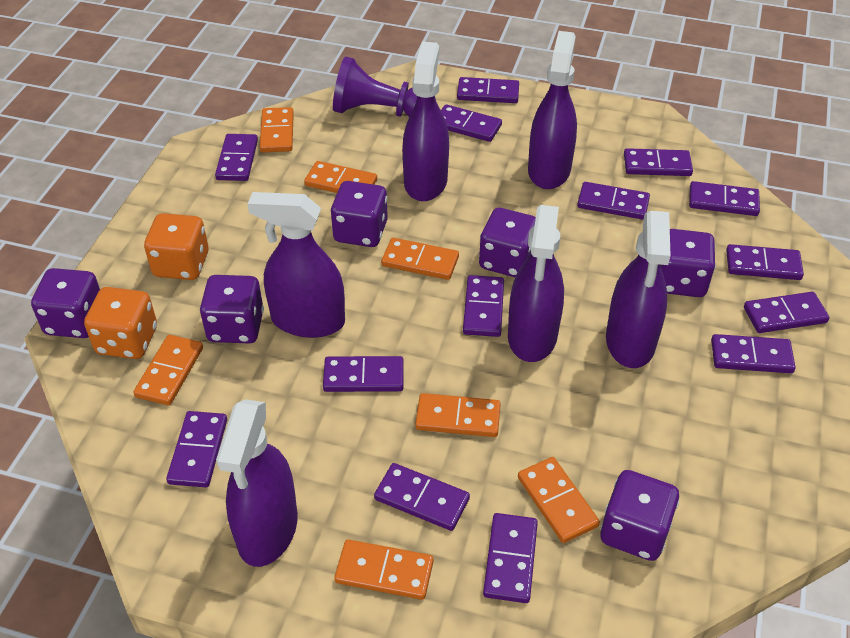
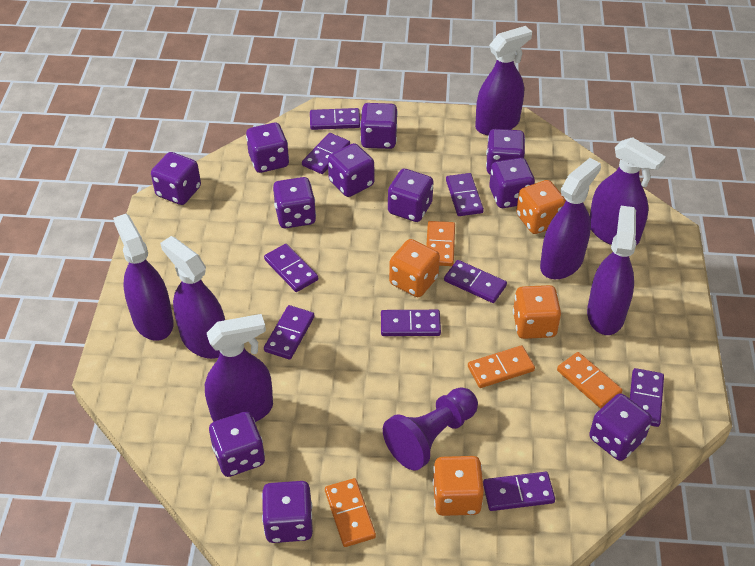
orange dice: 2 -> 4
orange domino: 7 -> 4
purple dice: 6 -> 11
purple domino: 14 -> 9
purple spray bottle: 6 -> 7

